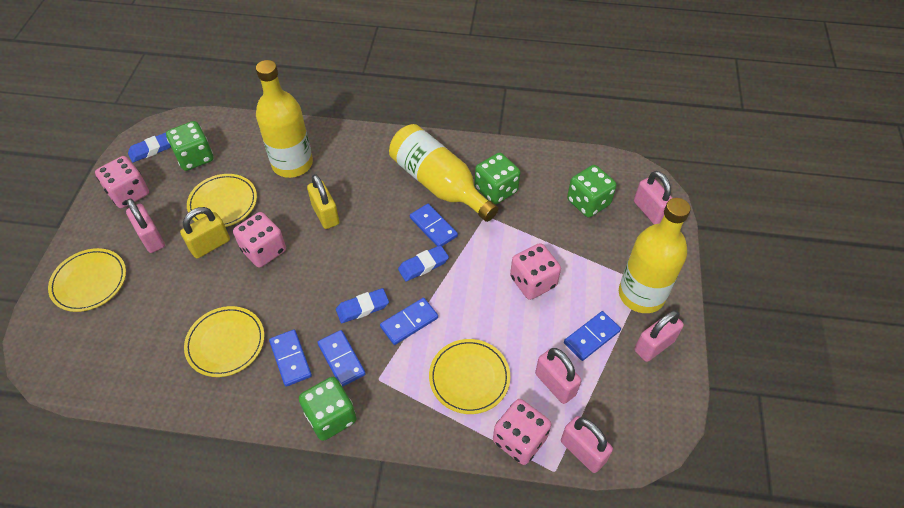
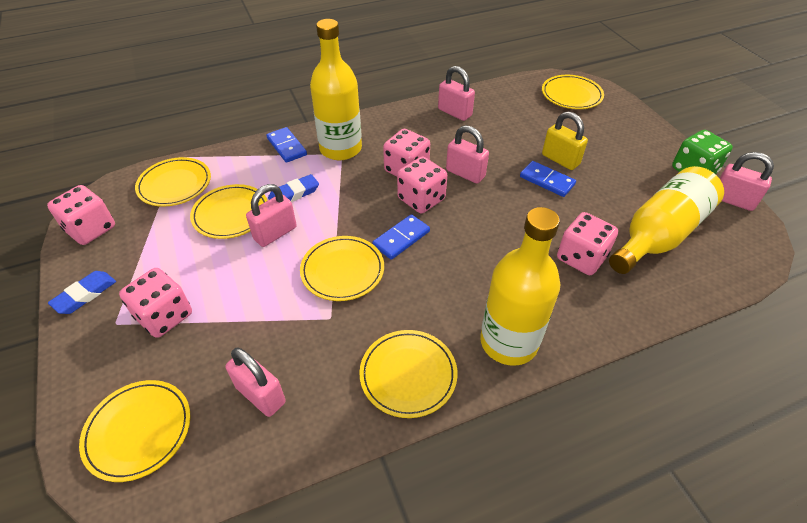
blue domino: 5 -> 3
blue eraser: 3 -> 2
green dice: 4 -> 1
pink dice: 4 -> 5
yellow padlock: 2 -> 1
yellow plate: 4 -> 6

